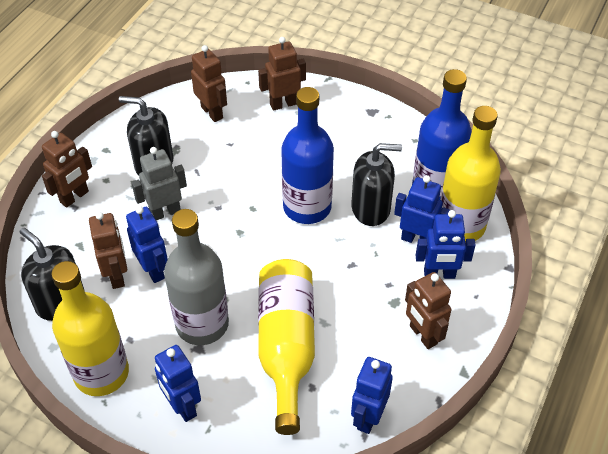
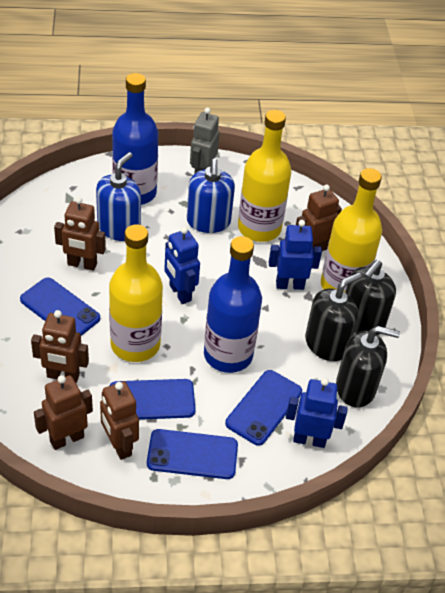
blue phone: 0 -> 4
blue robot: 5 -> 3
blue soap dispenser: 0 -> 2
grey bottle: 1 -> 0

